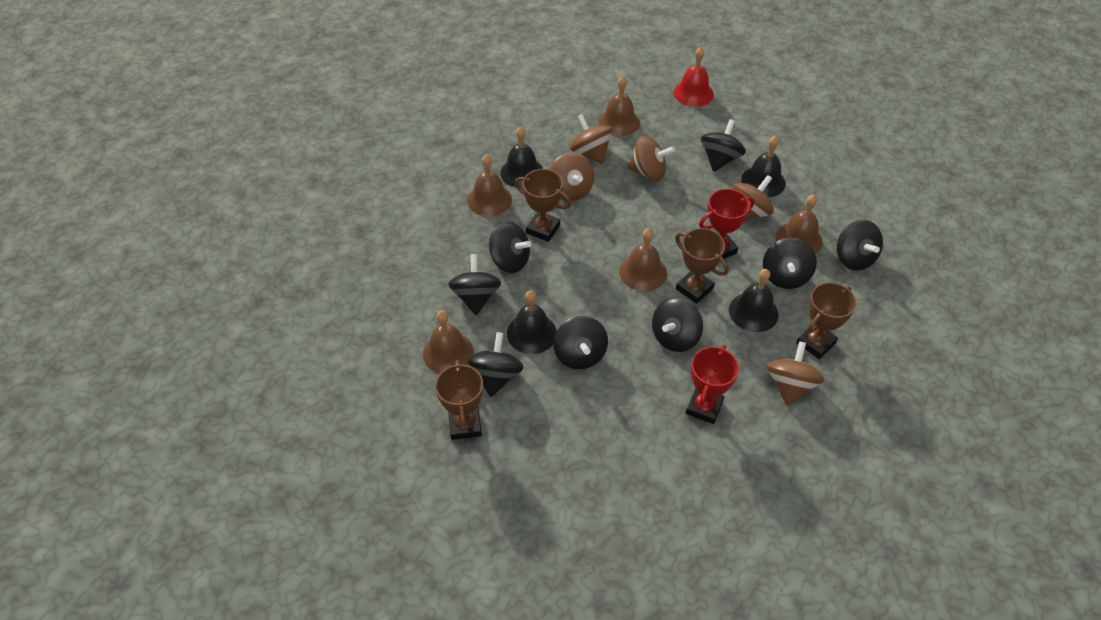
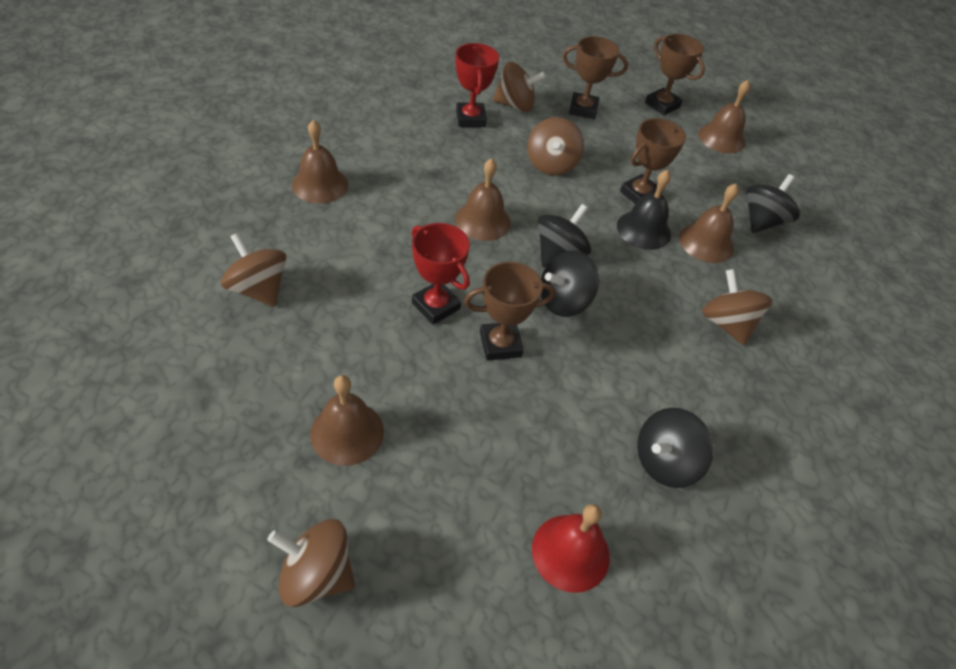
black bell: 4 -> 1
black spinning top: 8 -> 4

